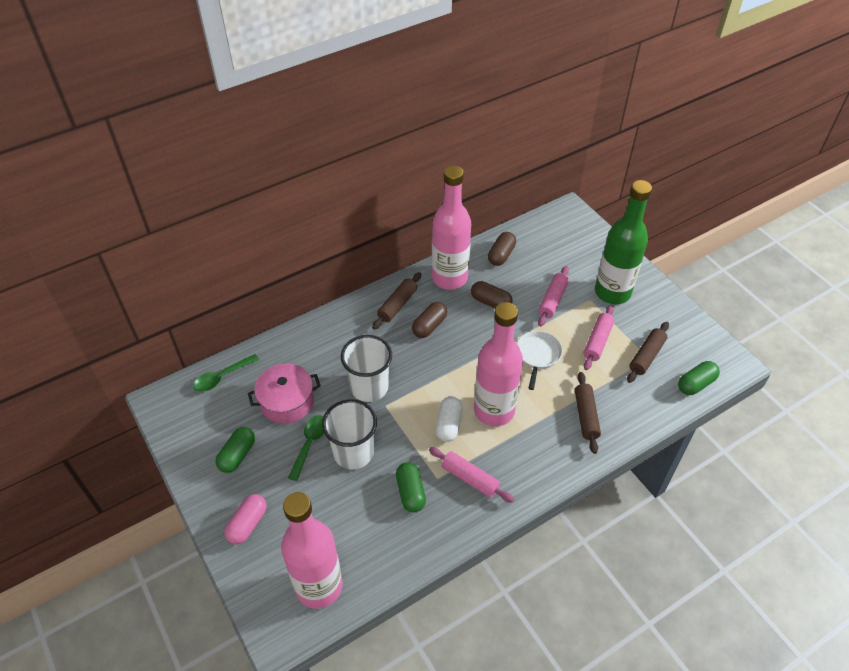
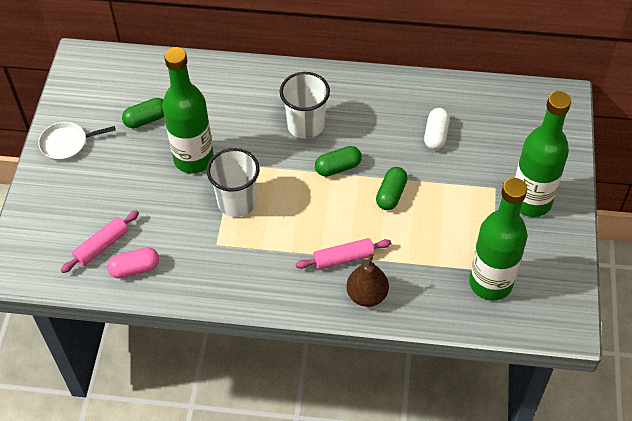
brown capsule: 3 -> 0
brown pear: 0 -> 1
brown rolling pin: 3 -> 0
green bottle: 1 -> 3
green spoon: 2 -> 0
pink bottle: 3 -> 0
pink pot: 1 -> 0
pink rolling pin: 3 -> 2

